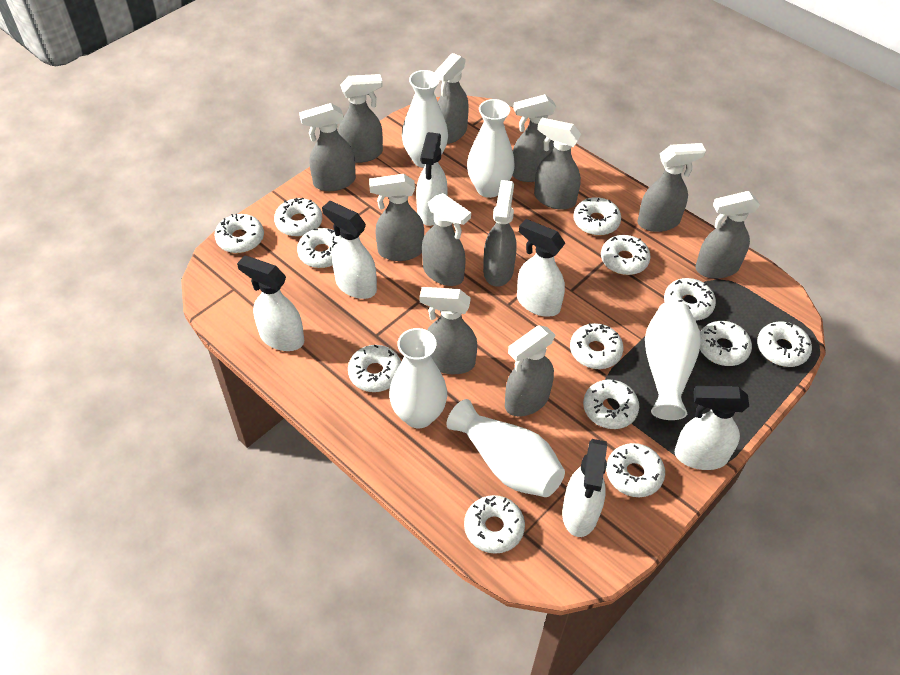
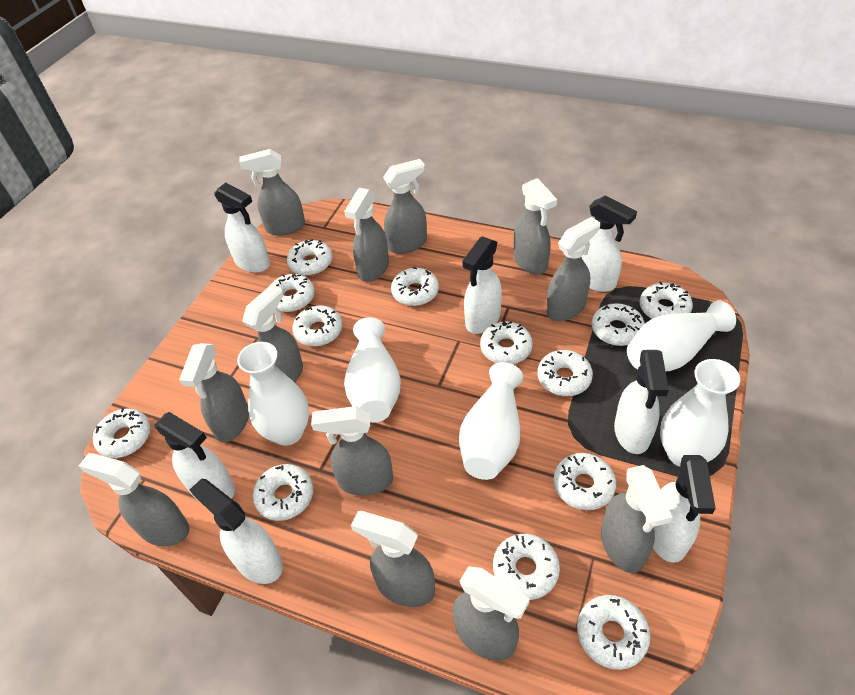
white spray bottle: 6 -> 7

